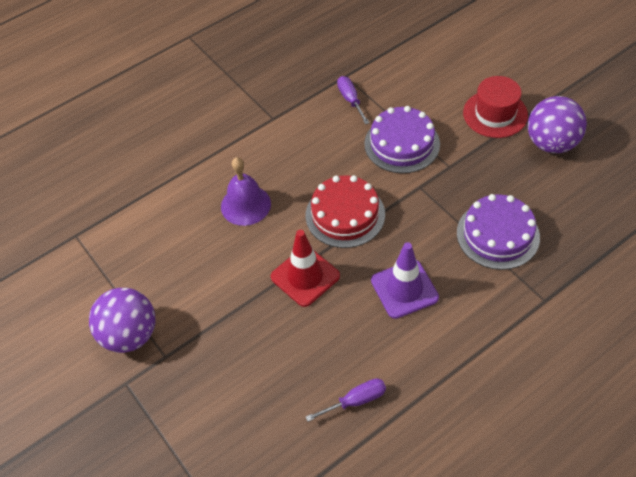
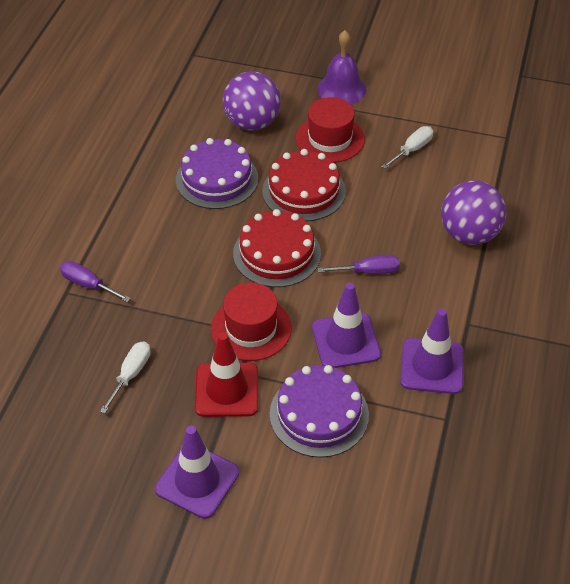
purple traffic cone: 1 -> 3
red cake: 1 -> 2
red hat: 1 -> 2
white screwdriver: 0 -> 2

